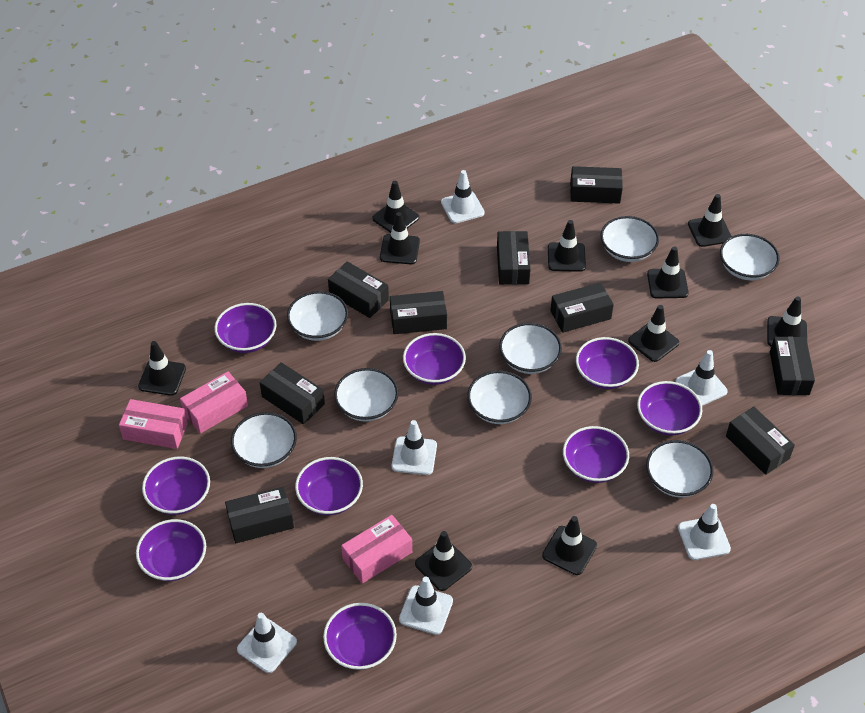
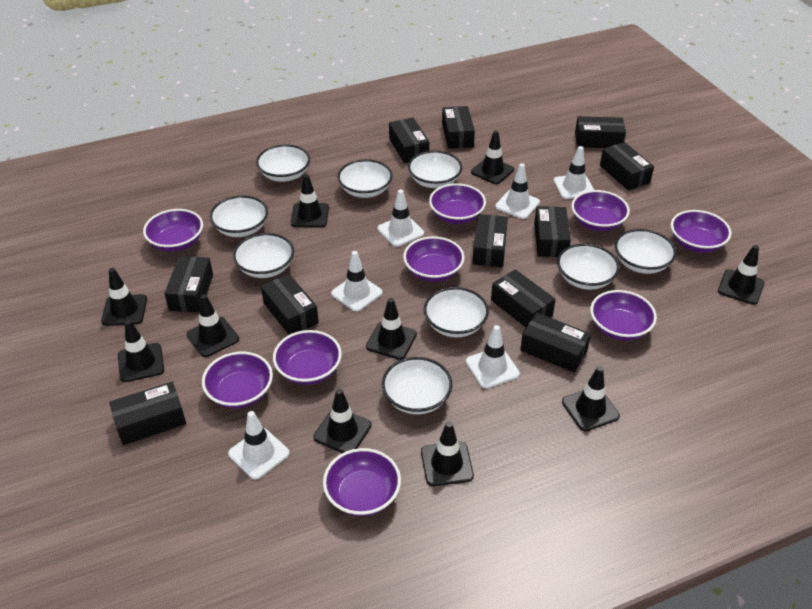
black box: 9 -> 11
pink box: 3 -> 0
white bowl: 8 -> 9

